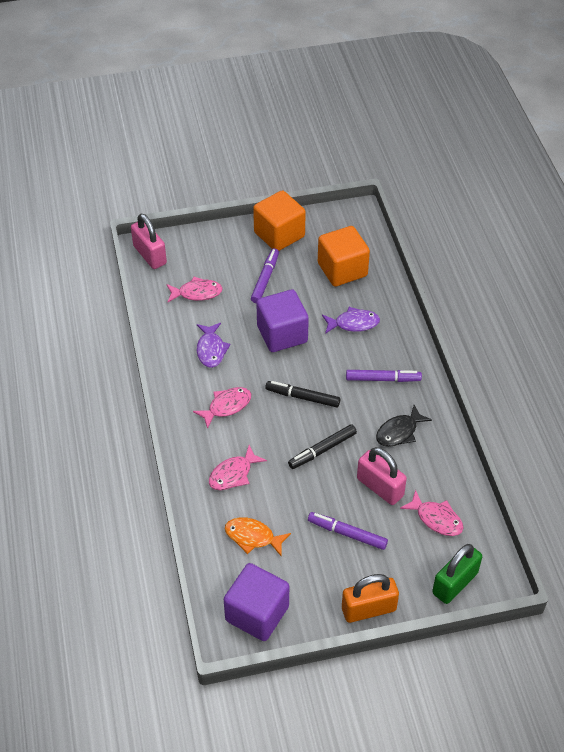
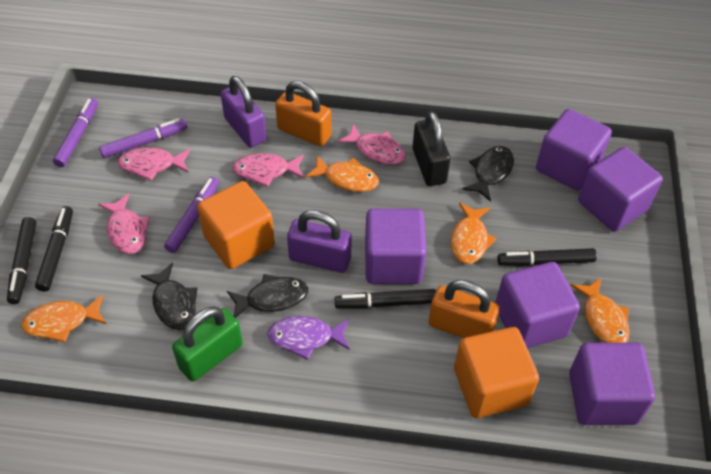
black fish: 1 -> 3
black marker: 2 -> 4
black padlock: 0 -> 1
orange fish: 1 -> 4
orange padlock: 1 -> 2
pink padlock: 2 -> 0
purple cube: 2 -> 5
purple fish: 2 -> 1
purple padlock: 0 -> 2

